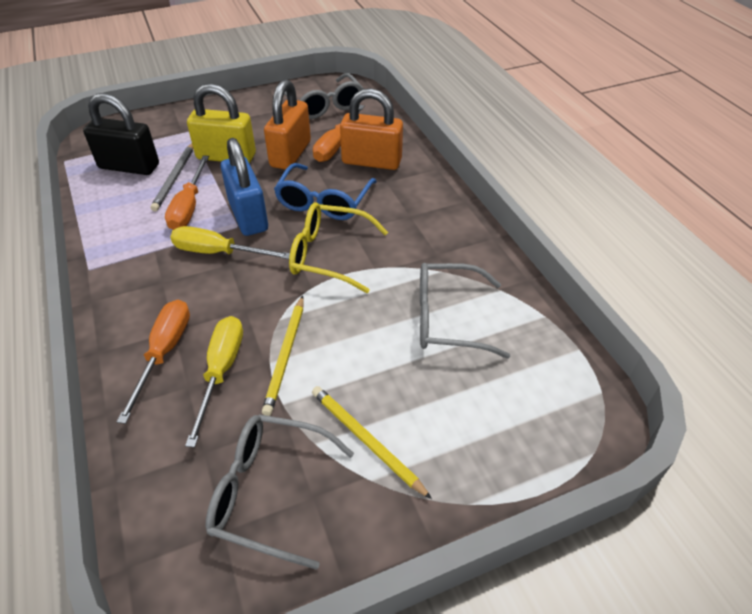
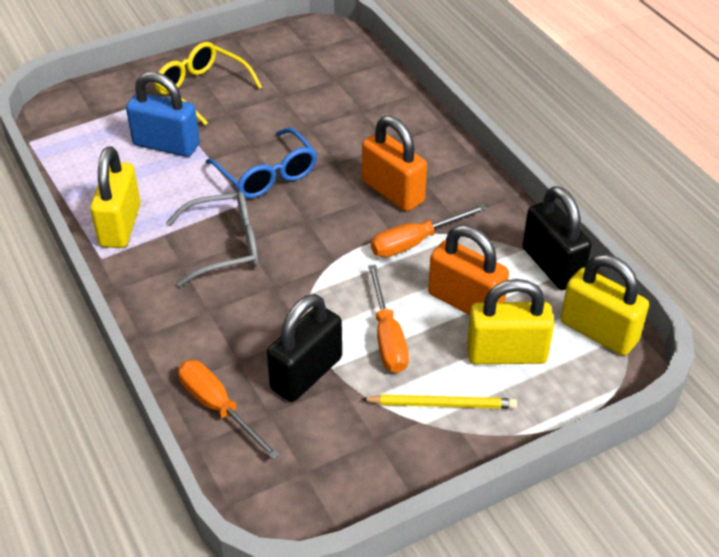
black padlock: 1 -> 2
grey glasses: 3 -> 1
grey pencil: 1 -> 0
yellow padlock: 1 -> 3
yellow pencil: 2 -> 1
yellow screwdriver: 2 -> 0

